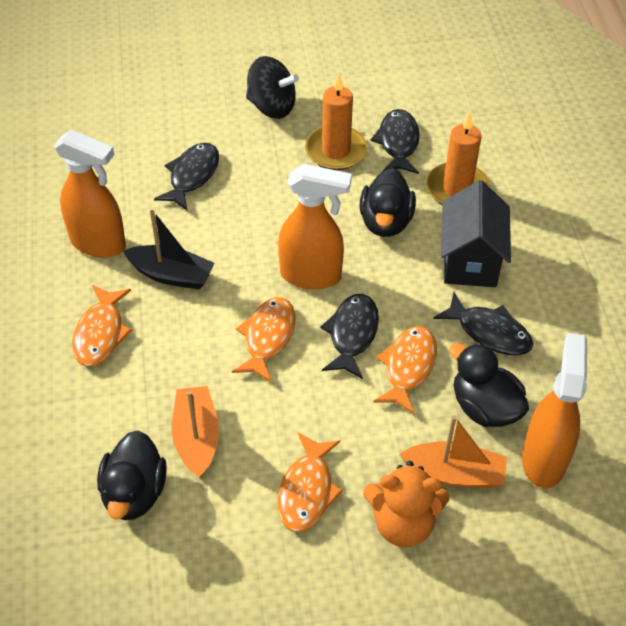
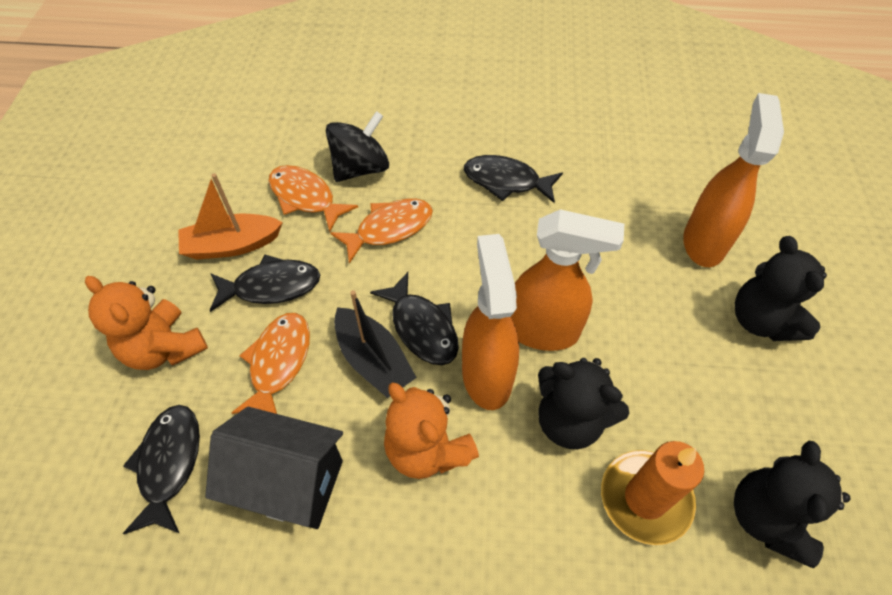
black duck: 3 -> 0
black teddy bear: 0 -> 3
orange boat: 2 -> 1
orange candle: 2 -> 1
orange fish: 4 -> 3
orange teddy bear: 1 -> 2

